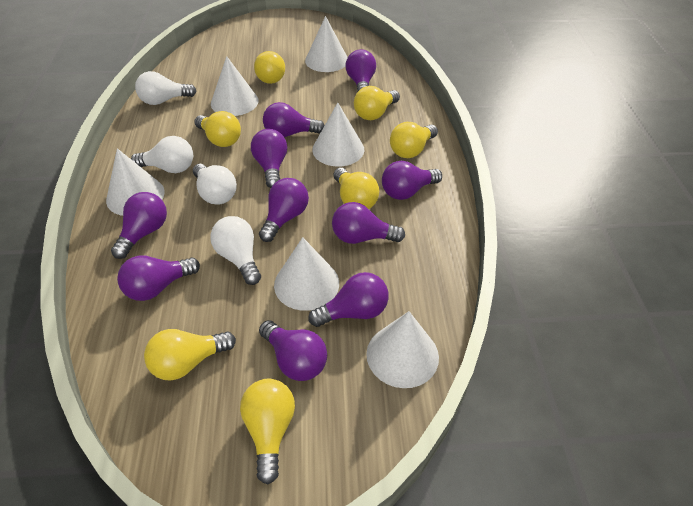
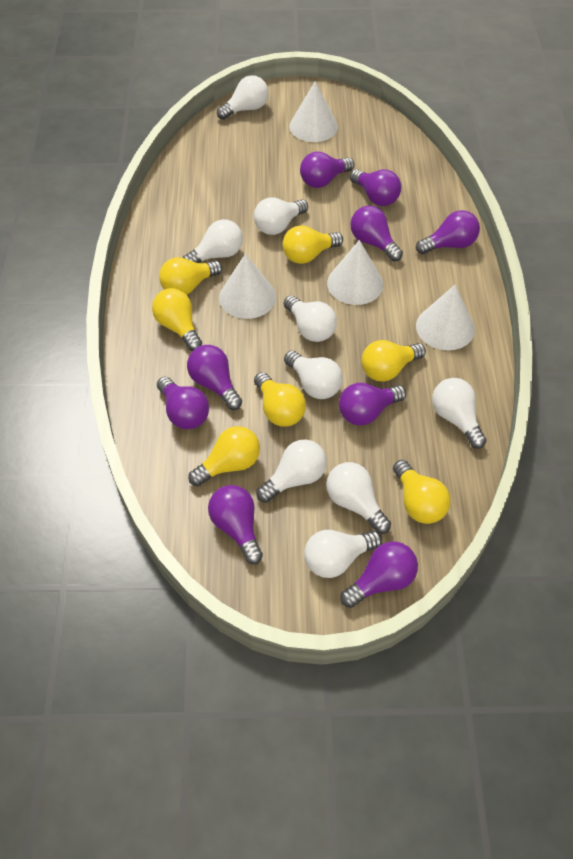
purple light bulb: 10 -> 9
white cone: 6 -> 4
white light bulb: 4 -> 9

